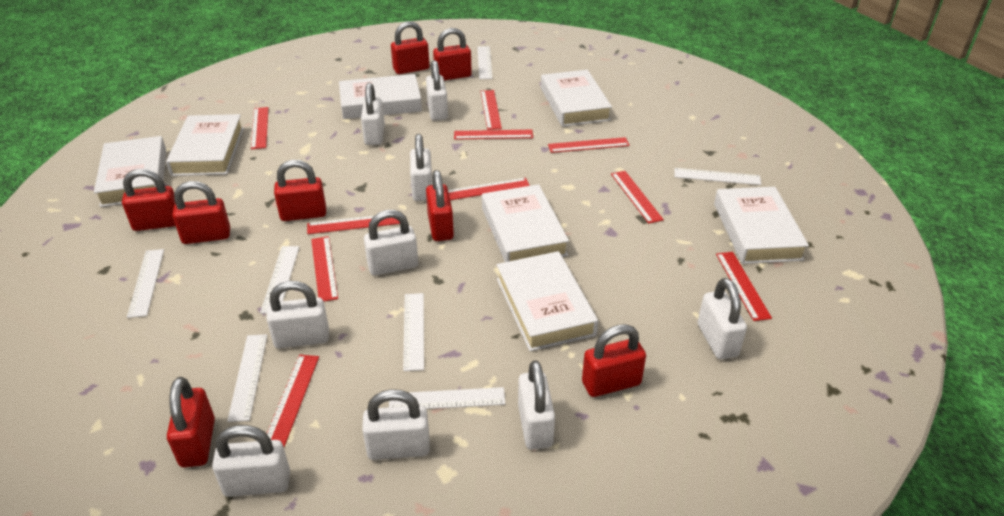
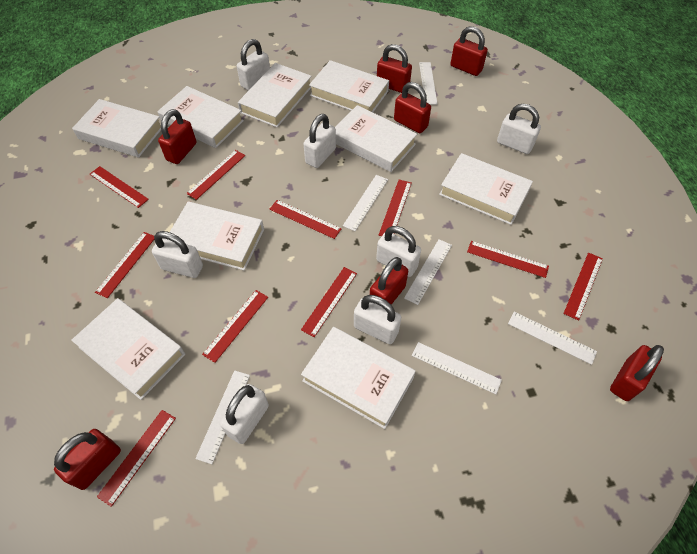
red padlock: 8 -> 7
white book: 7 -> 9
white padlock: 9 -> 7
white ruler: 7 -> 6

